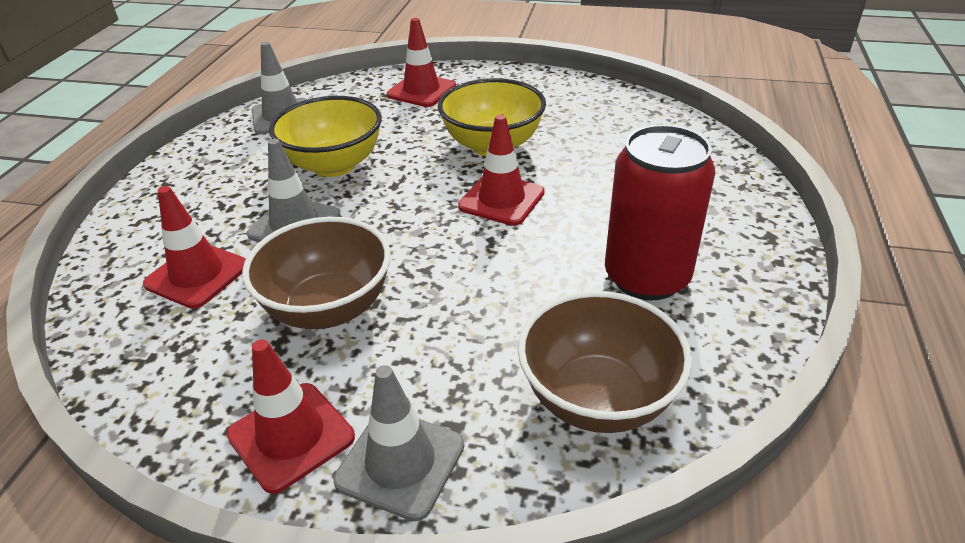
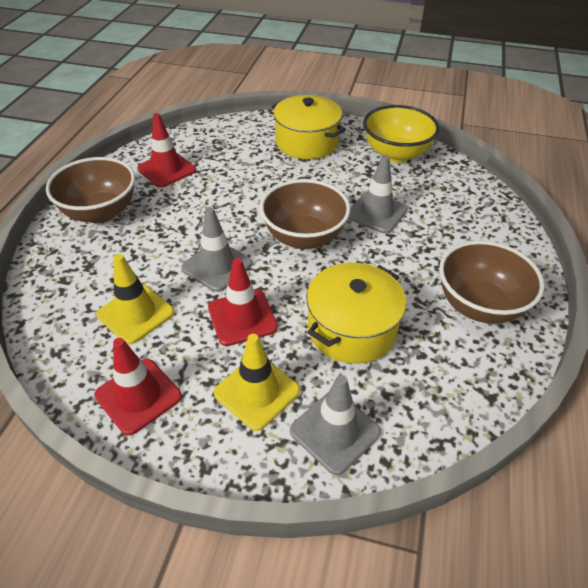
brown bowl: 2 -> 3
red can: 1 -> 0
red traffic cone: 4 -> 3
yellow bowl: 2 -> 1
yellow pot: 0 -> 2
yellow traffic cone: 0 -> 2

